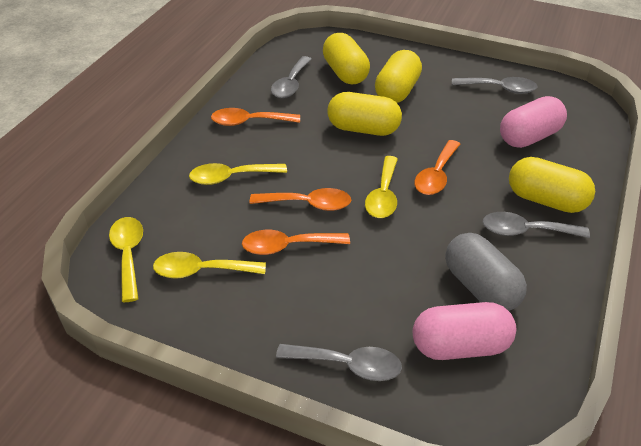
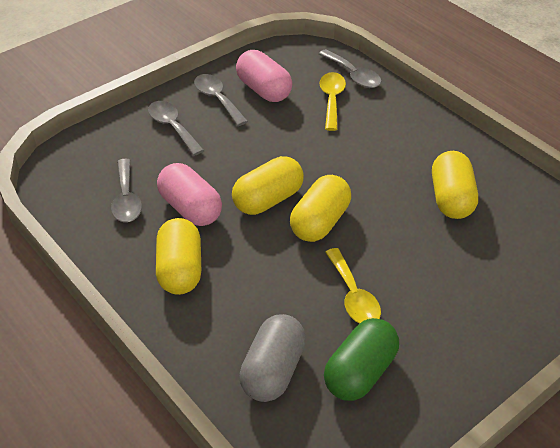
green capsule: 0 -> 1
orange spoon: 4 -> 0
yellow spoon: 4 -> 2

